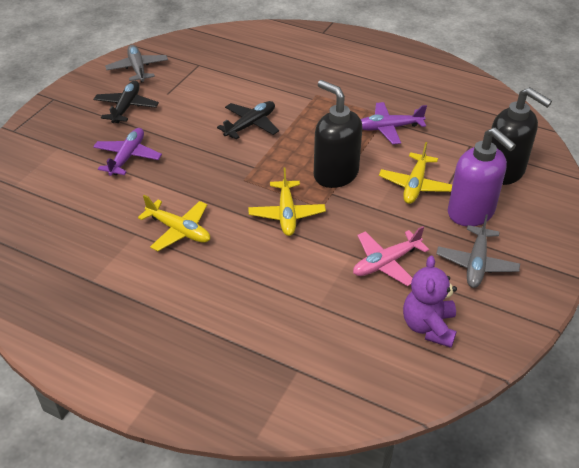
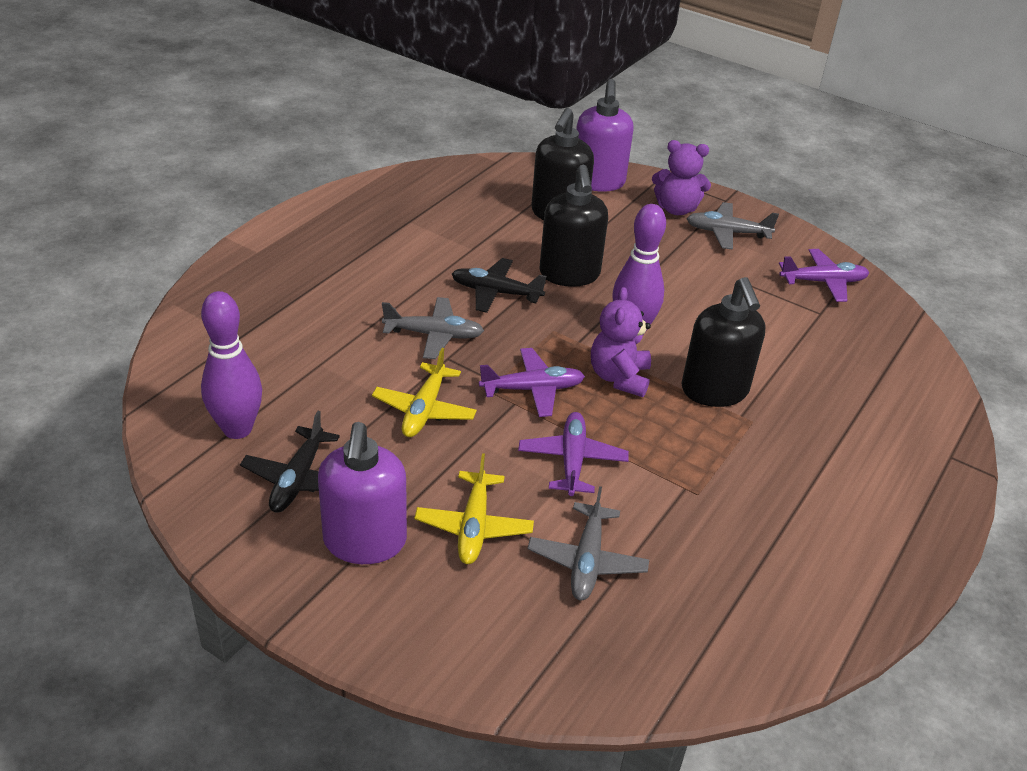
black soap dispenser: 2 -> 3
grey plane: 2 -> 3
pink plane: 1 -> 0
purple bowling pin: 0 -> 2
purple plane: 2 -> 3
purple soap dispenser: 1 -> 2
purple teddy bear: 1 -> 2
yellow plane: 3 -> 2

